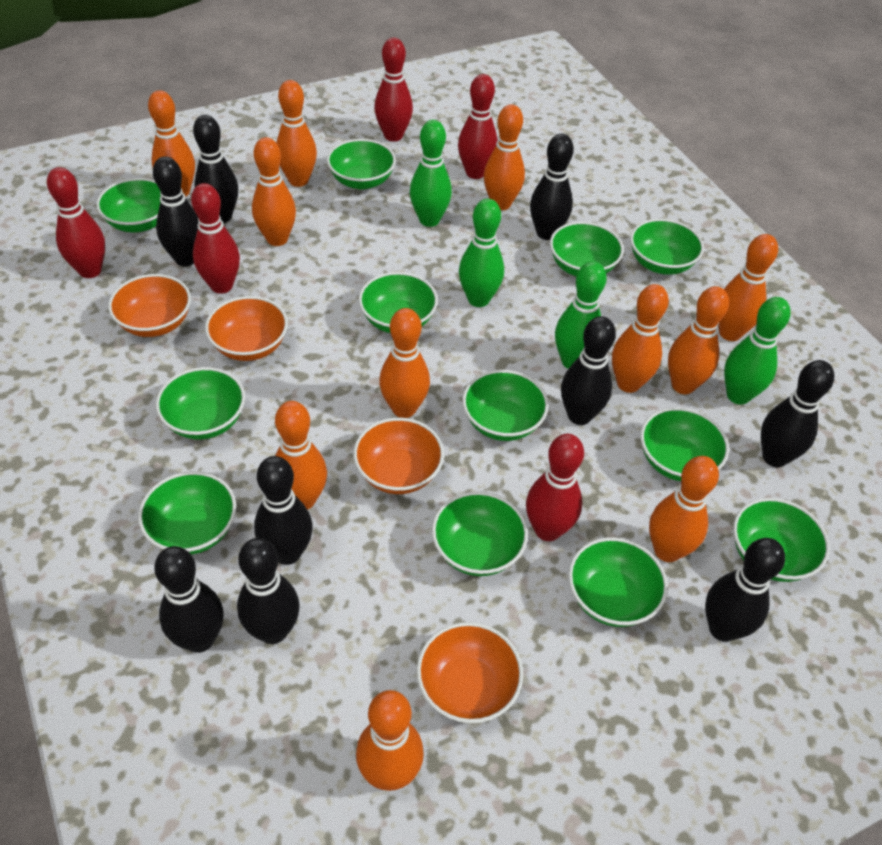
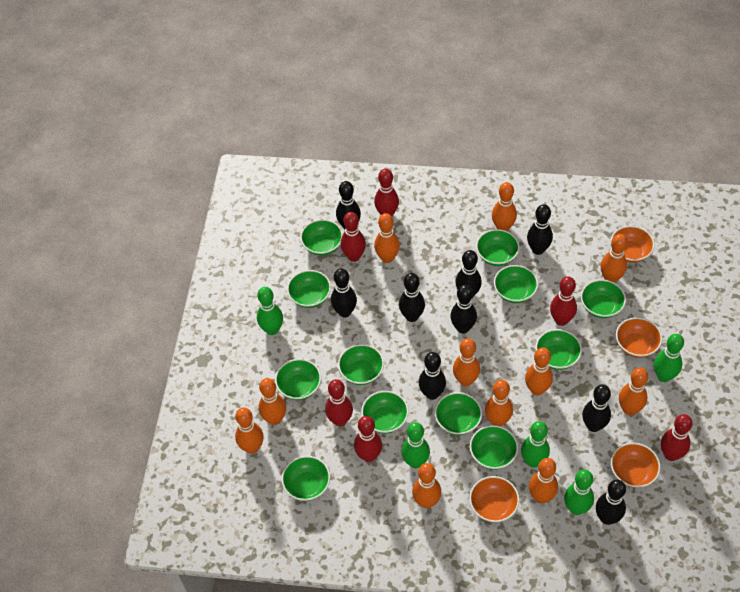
green bowling pin: 4 -> 5
red bowling pin: 5 -> 6

